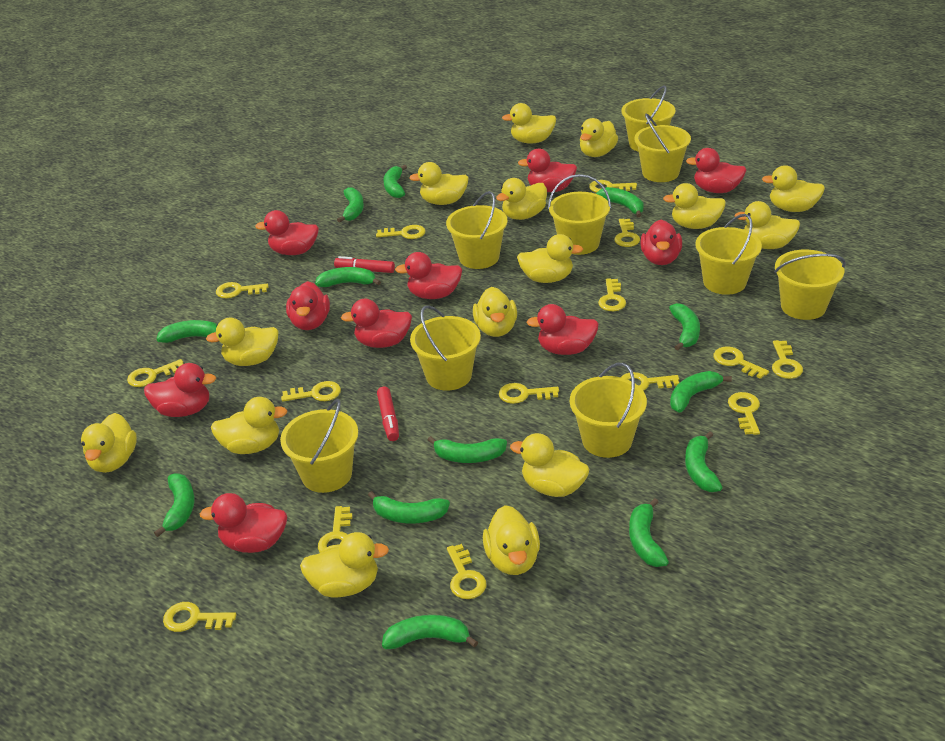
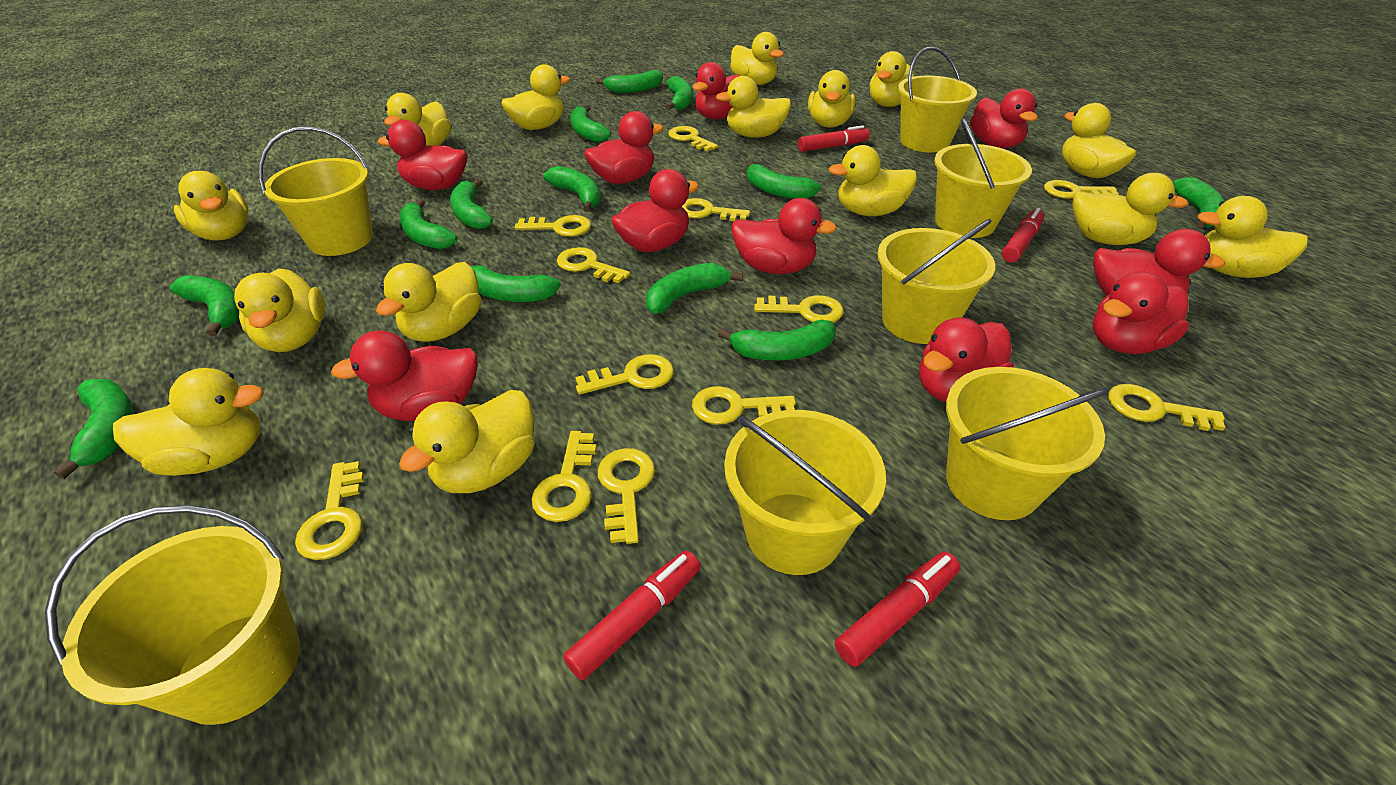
red marker: 2 -> 4
yellow bucket: 9 -> 7
yellow key: 15 -> 12

